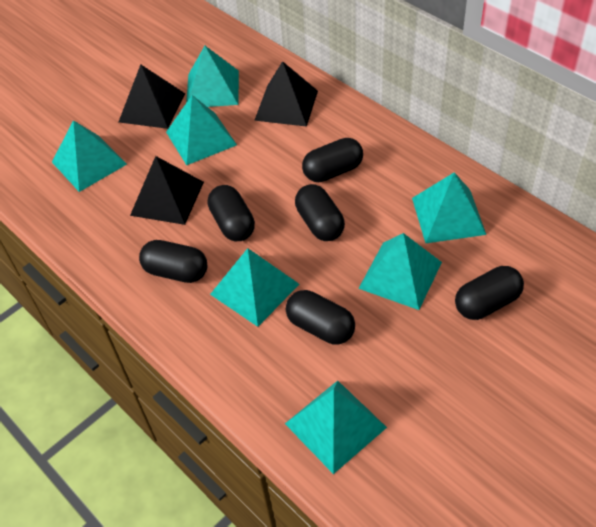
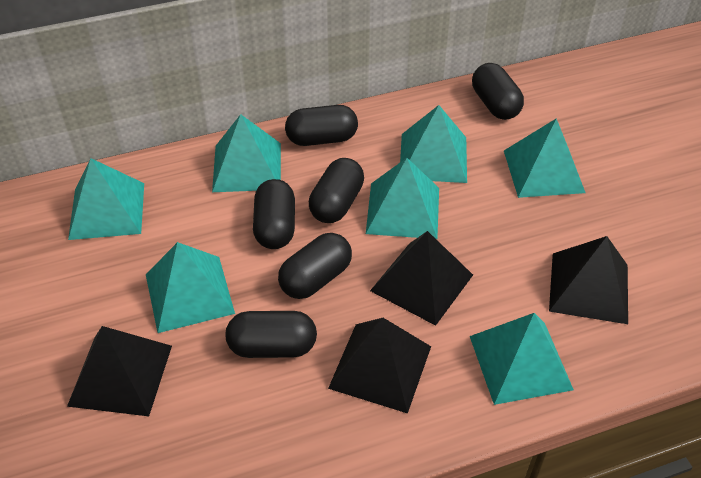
black pyramid: 3 -> 4

